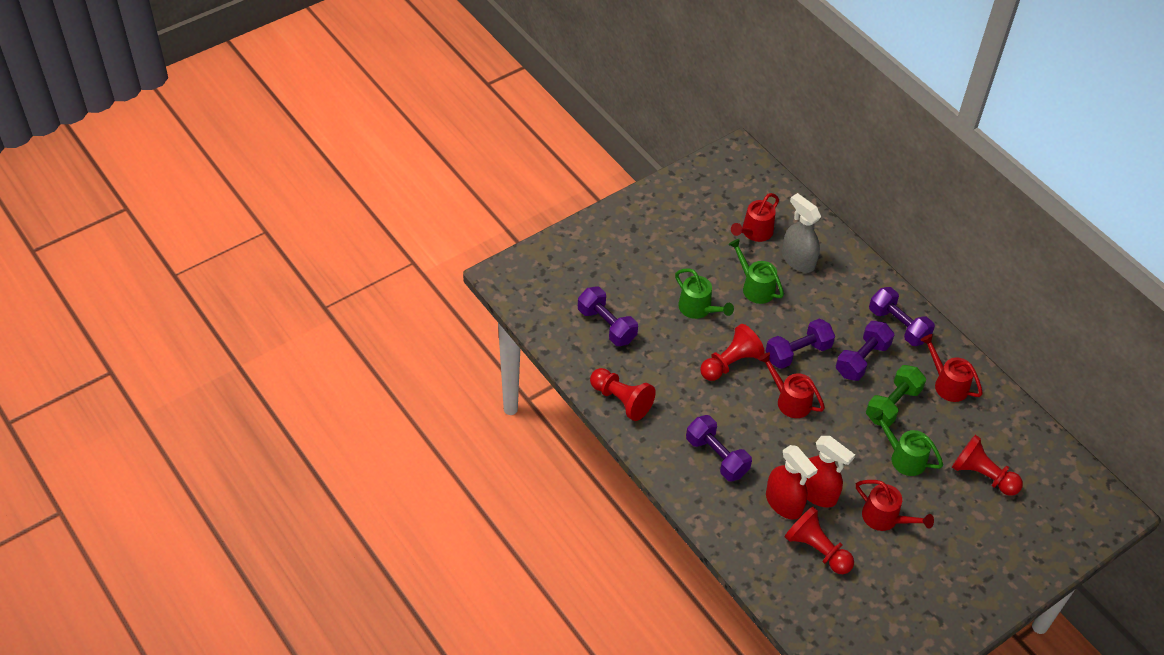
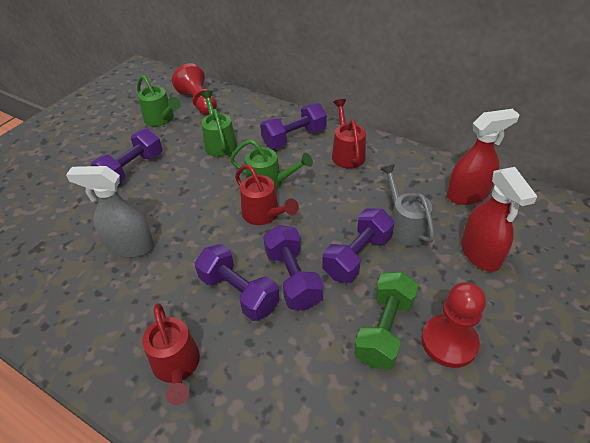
grey watering can: 0 -> 1
red pawn: 4 -> 2
red watering can: 4 -> 3

